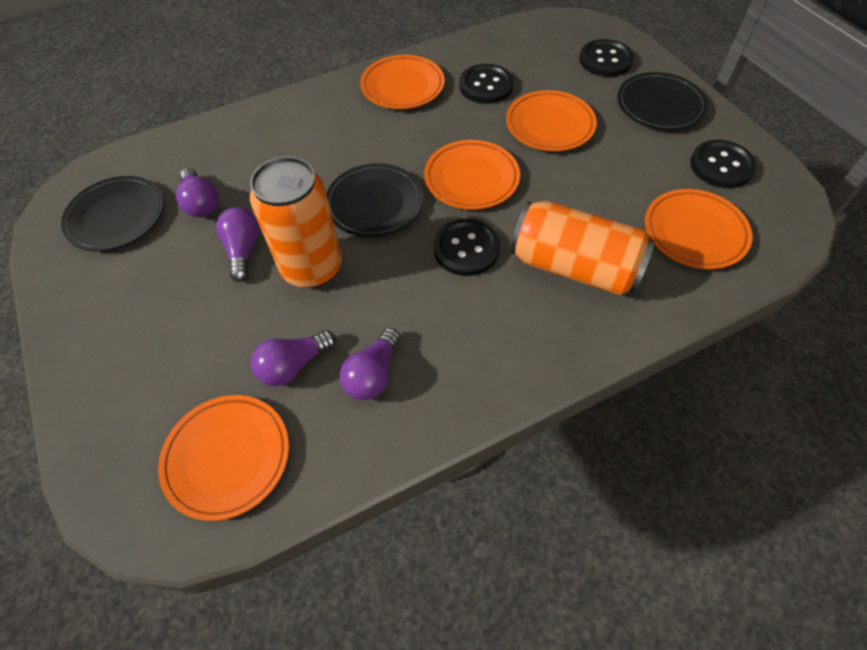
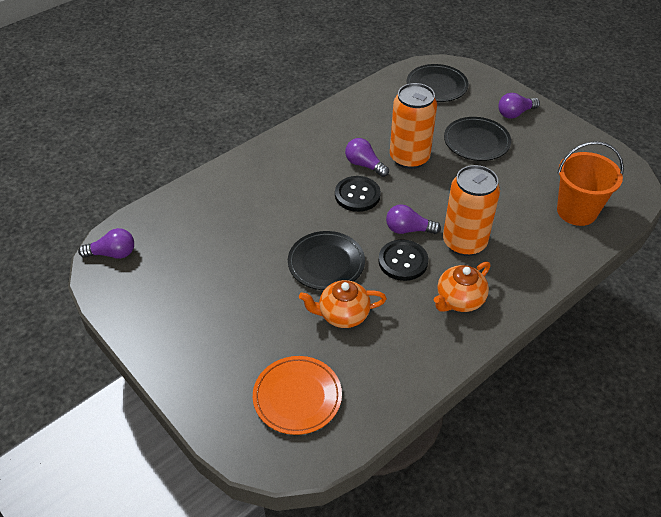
black button: 4 -> 2
orange bucket: 0 -> 1
orange plate: 5 -> 1
orange teapot: 0 -> 2

